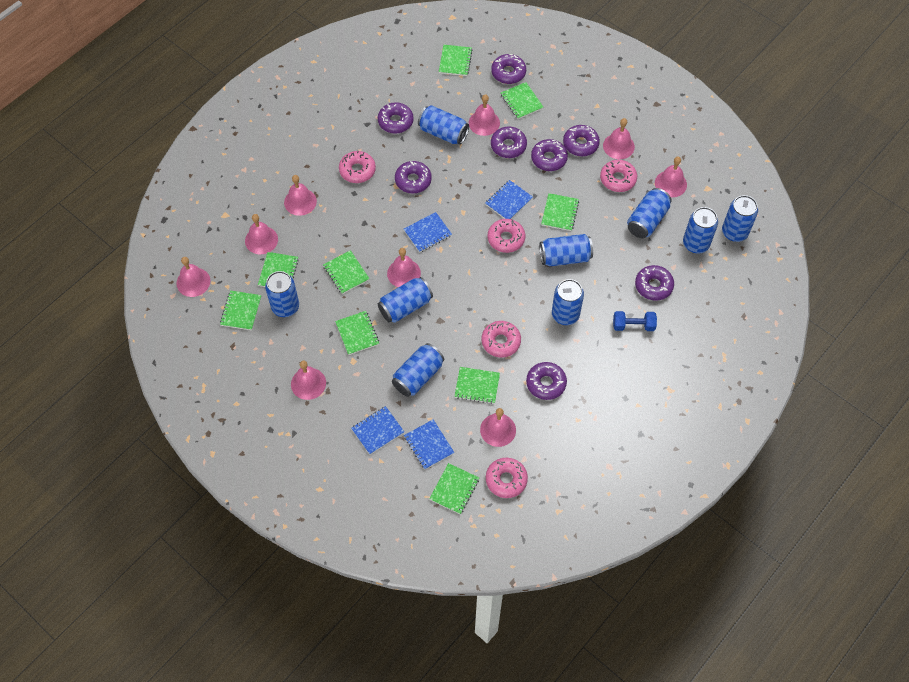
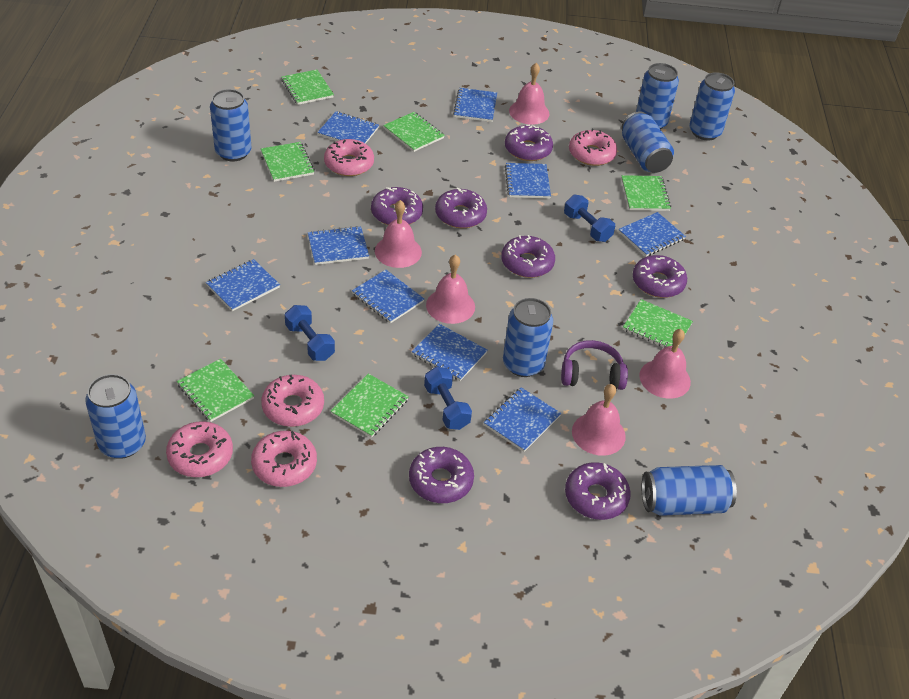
blue can: 9 -> 7
blue dumbbell: 1 -> 3
blue notebook: 4 -> 9
green notebook: 9 -> 7
pink bell: 9 -> 5
purple donut: 8 -> 7
purple headphones: 0 -> 1

